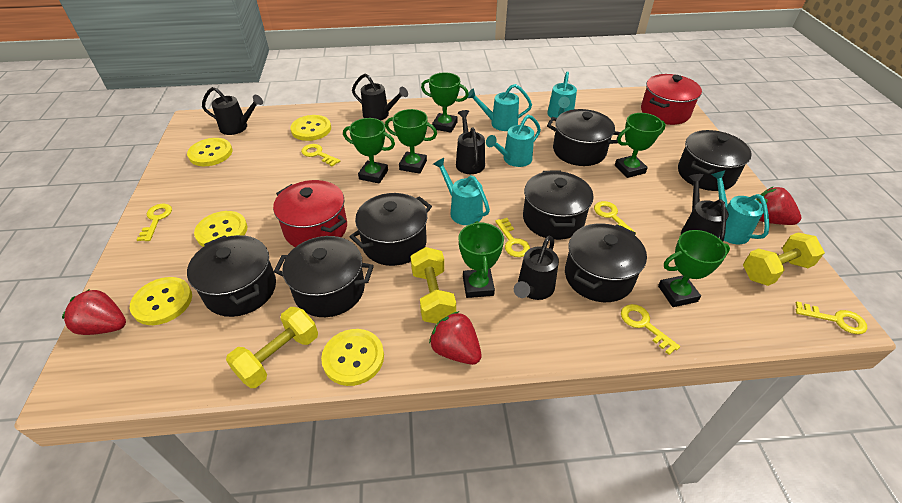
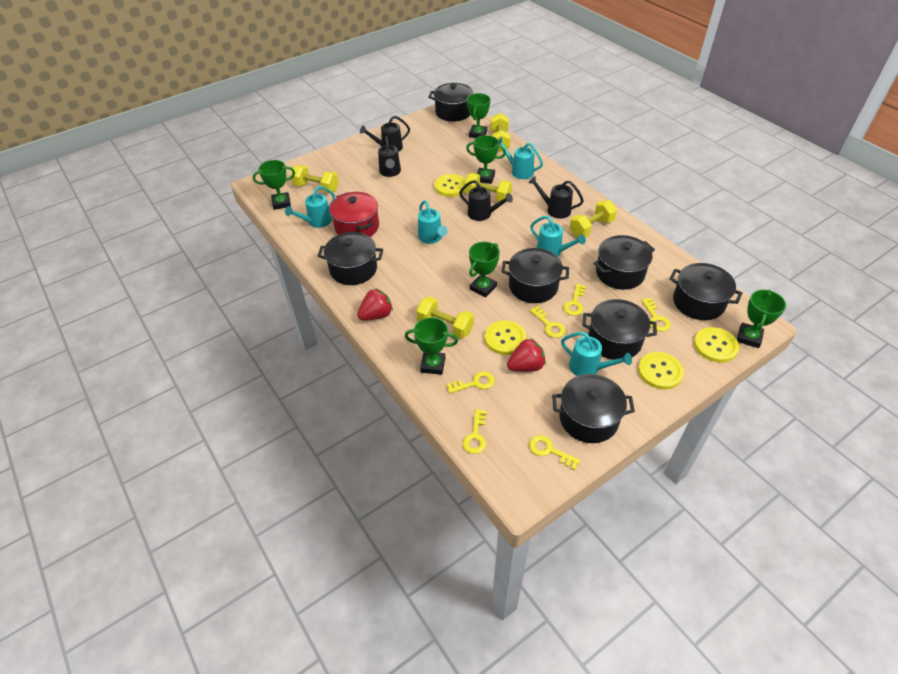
black watering can: 5 -> 4
red pot: 2 -> 1
red strawberry: 3 -> 2
yellow button: 5 -> 4
yellow dumbbell: 3 -> 5

